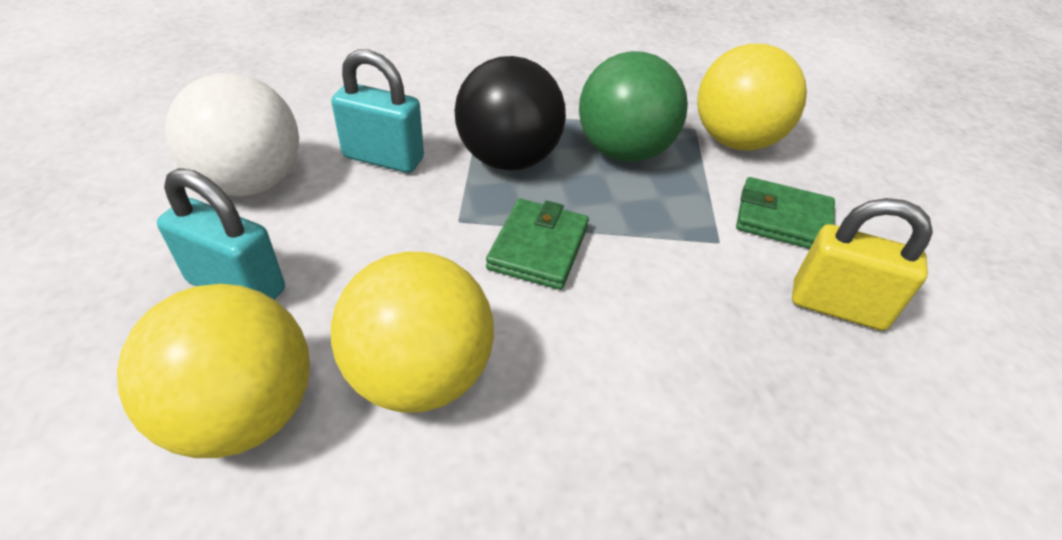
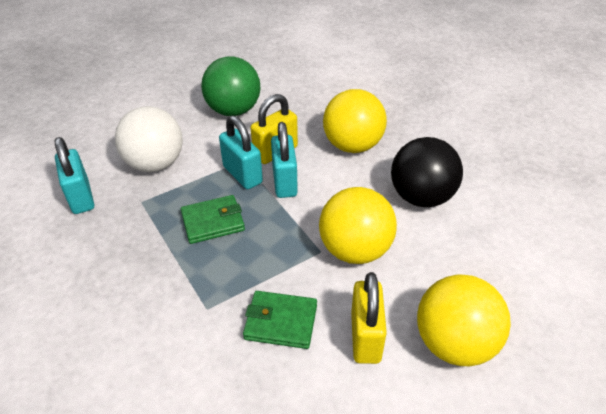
turquoise padlock: 2 -> 3
yellow padlock: 1 -> 2

